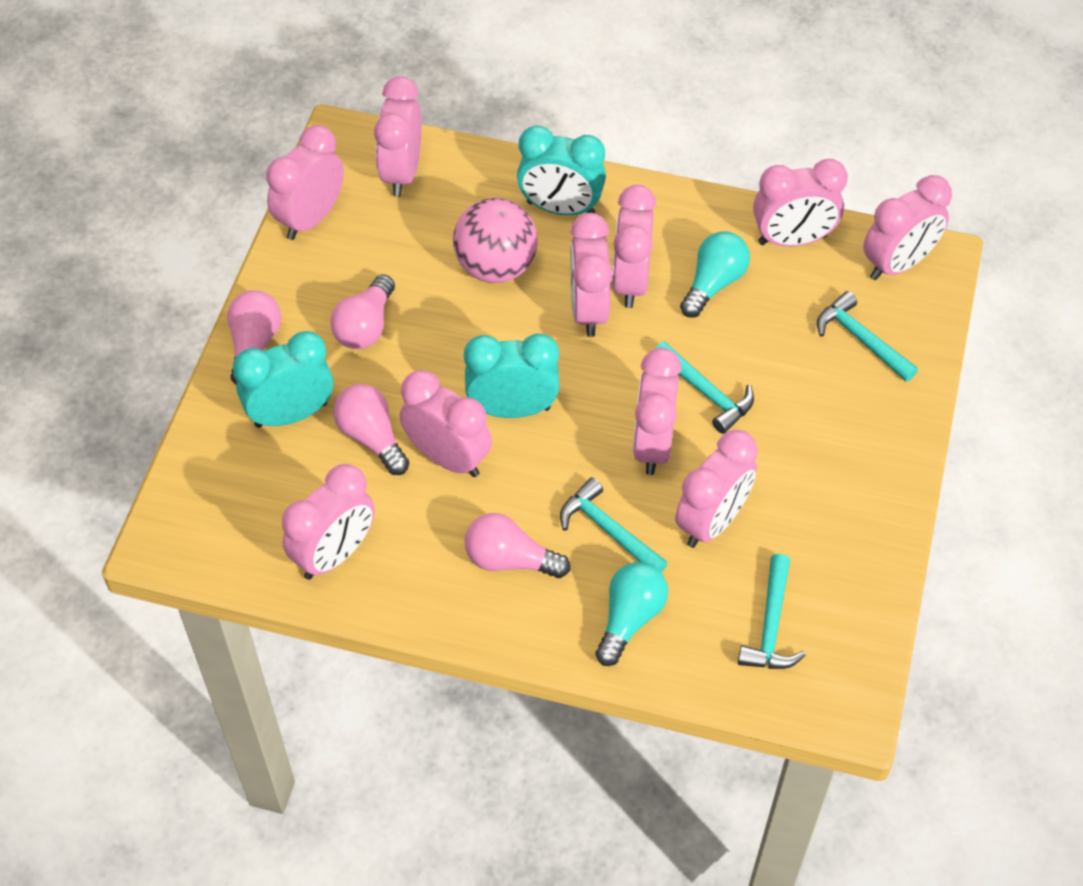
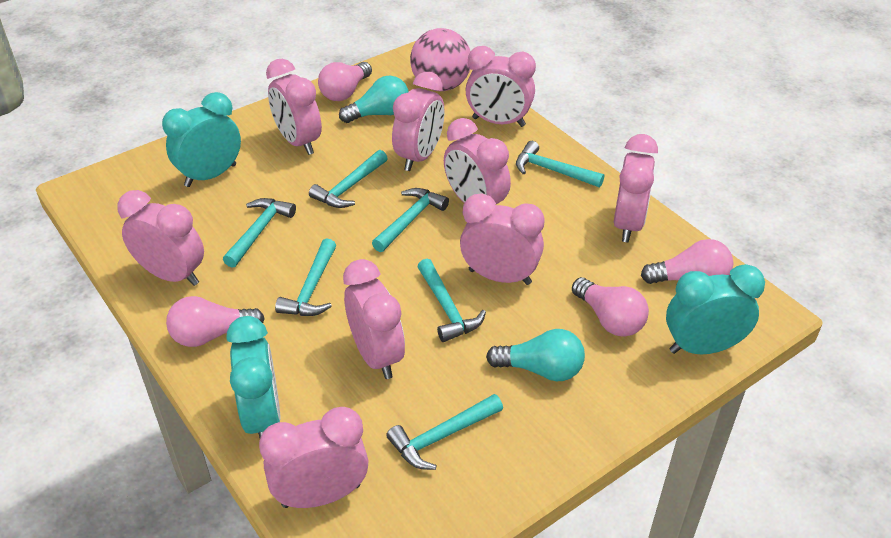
pink clock: 10 -> 9
turquoise hammer: 4 -> 7

